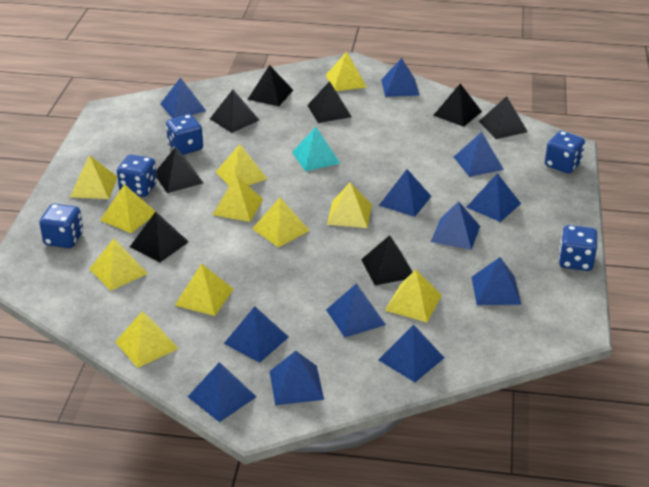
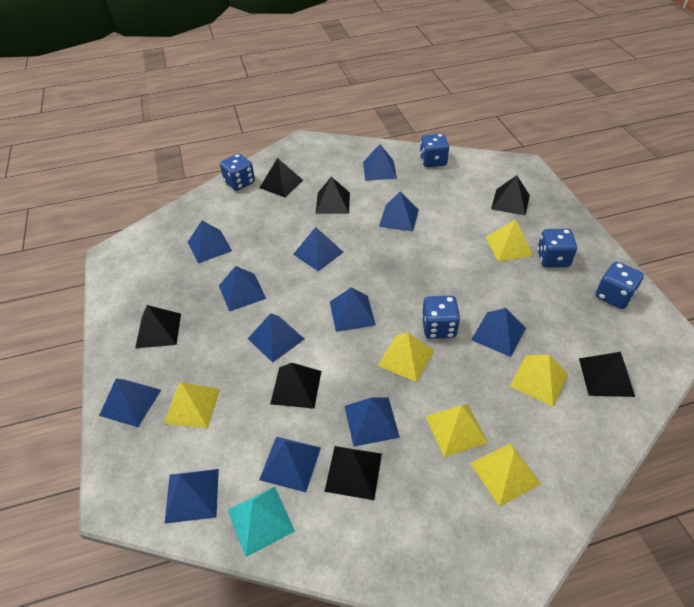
black pyramid: 8 -> 7
yellow pyramid: 11 -> 6

